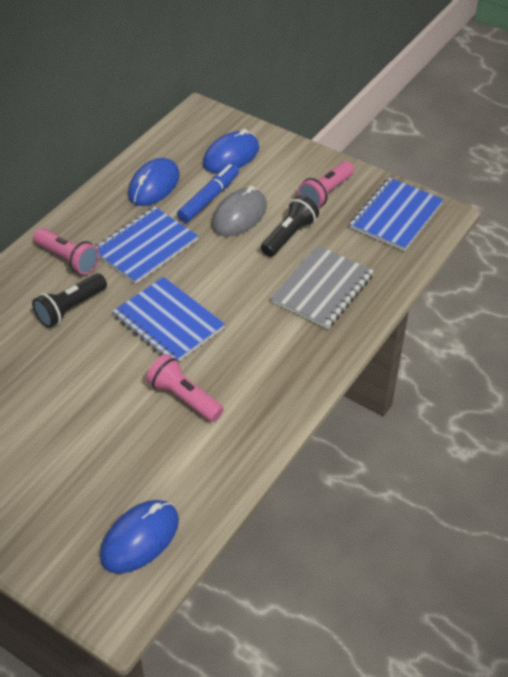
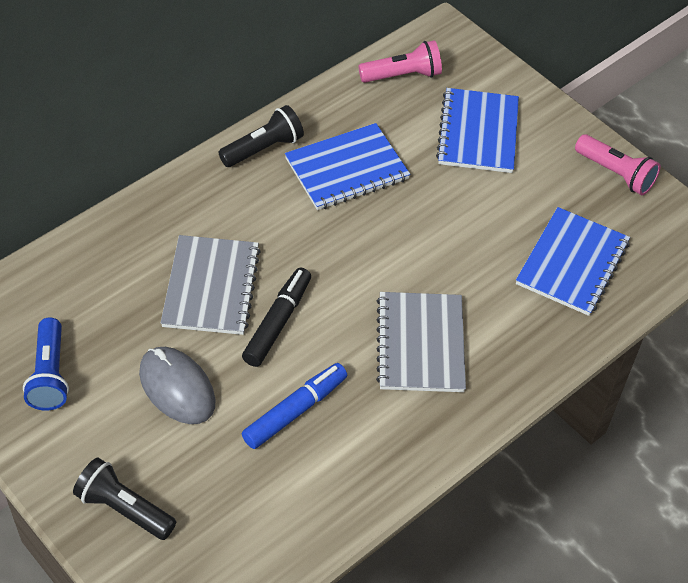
black marker: 0 -> 1
blue flashlight: 0 -> 1
blue mouse: 3 -> 0
grey notebook: 1 -> 2
pink flashlight: 3 -> 2

